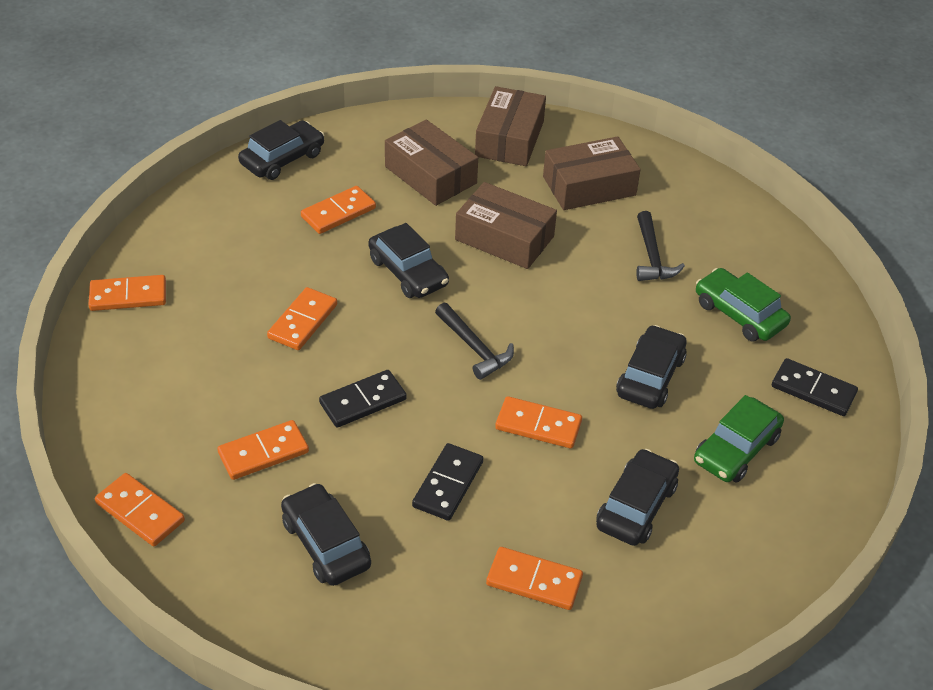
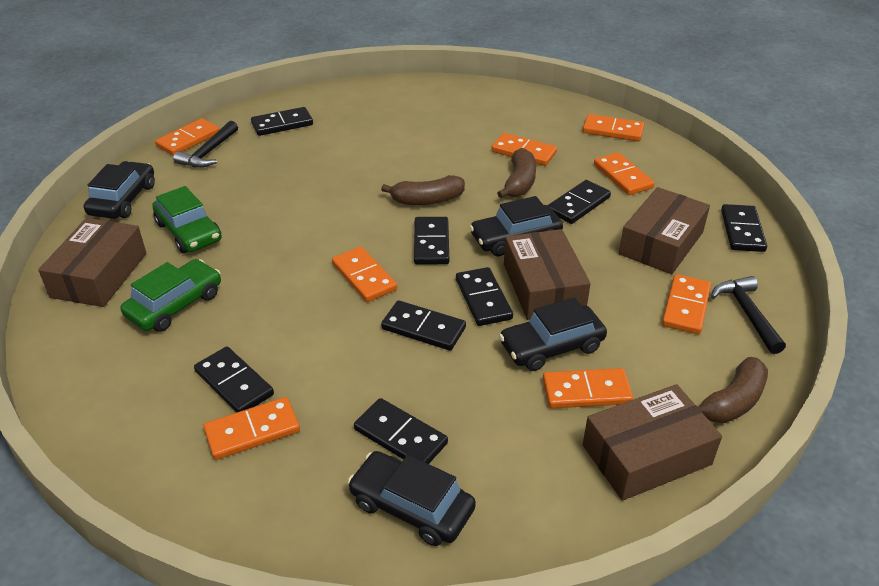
black car: 5 -> 4
black domino: 3 -> 8
brown banana: 0 -> 3
orange domino: 7 -> 8

